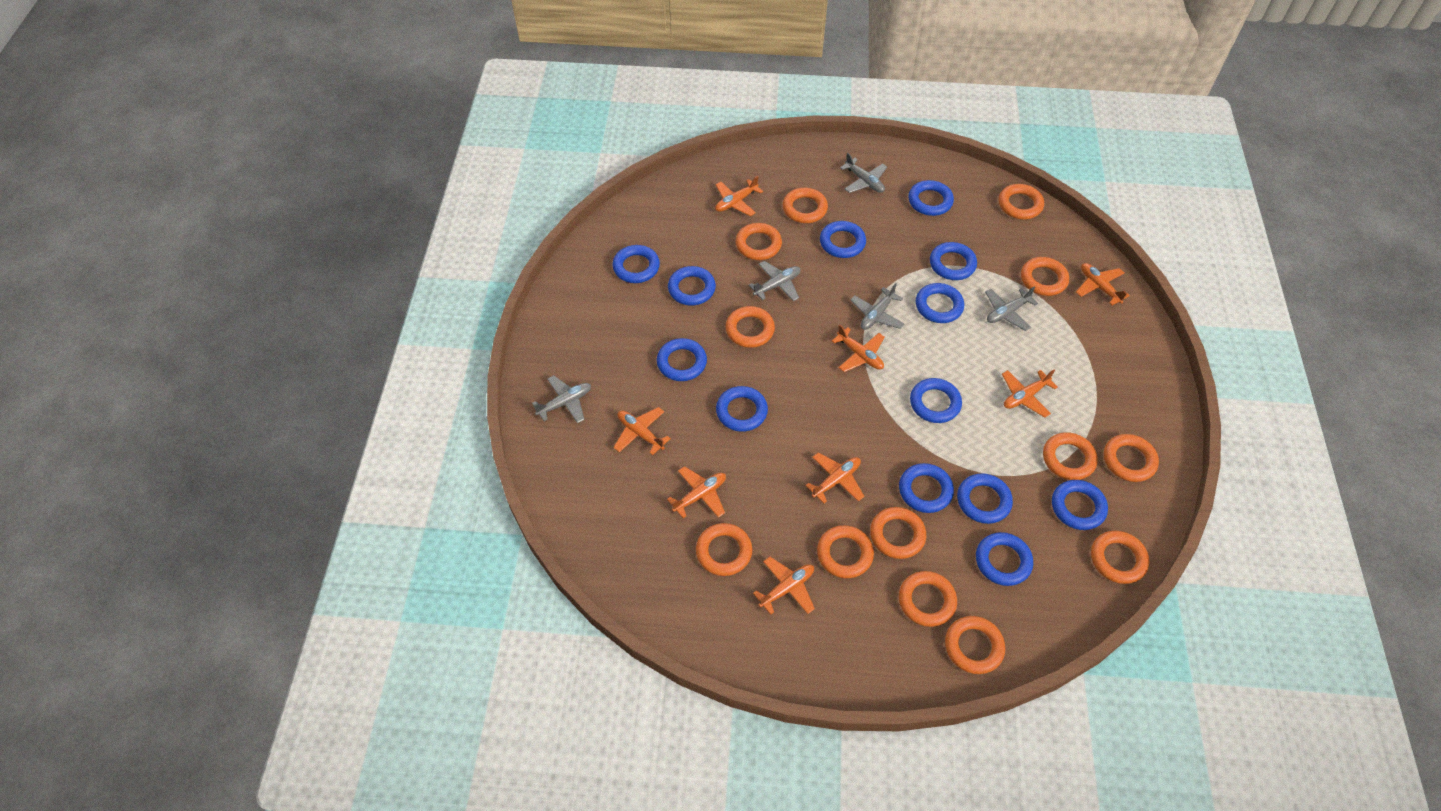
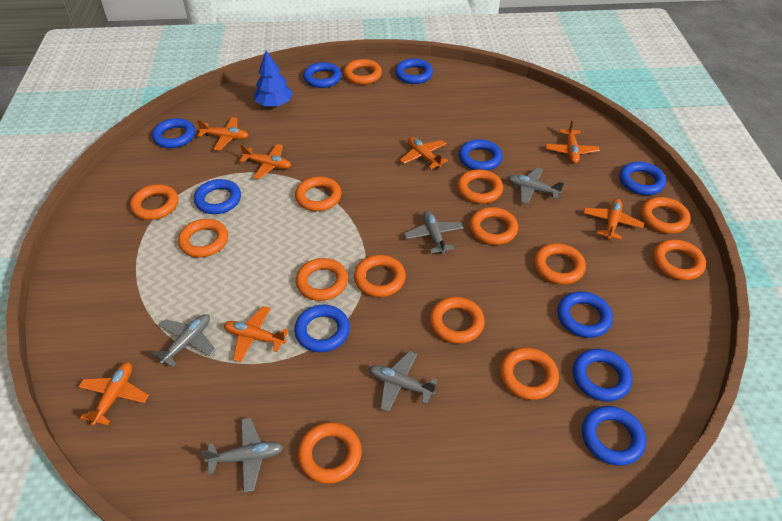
blue ring: 13 -> 10
blue tree: 0 -> 1
orange plane: 8 -> 7
orange ring: 13 -> 14

